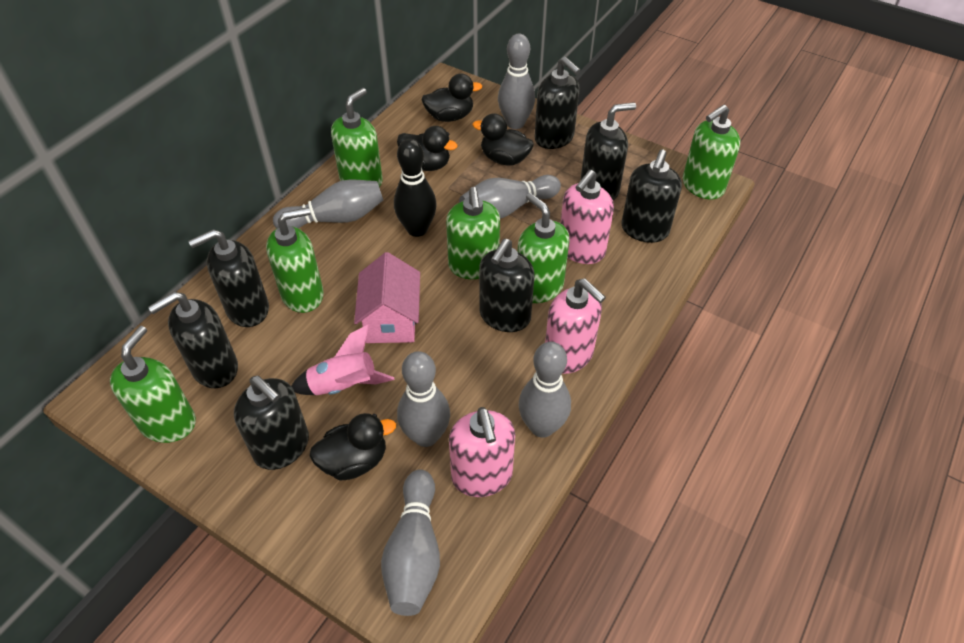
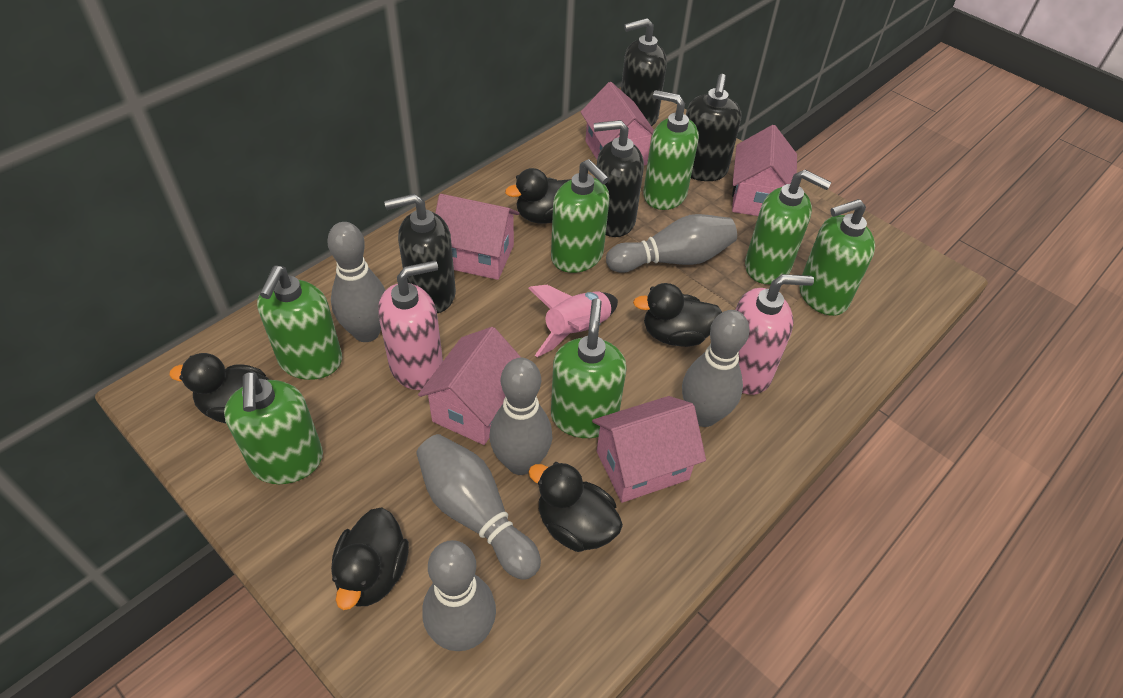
black bowling pin: 1 -> 0
black duck: 4 -> 5
black soap dispenser: 7 -> 4
green soap dispenser: 6 -> 7
pink house: 1 -> 5
pink soap dispenser: 3 -> 2

